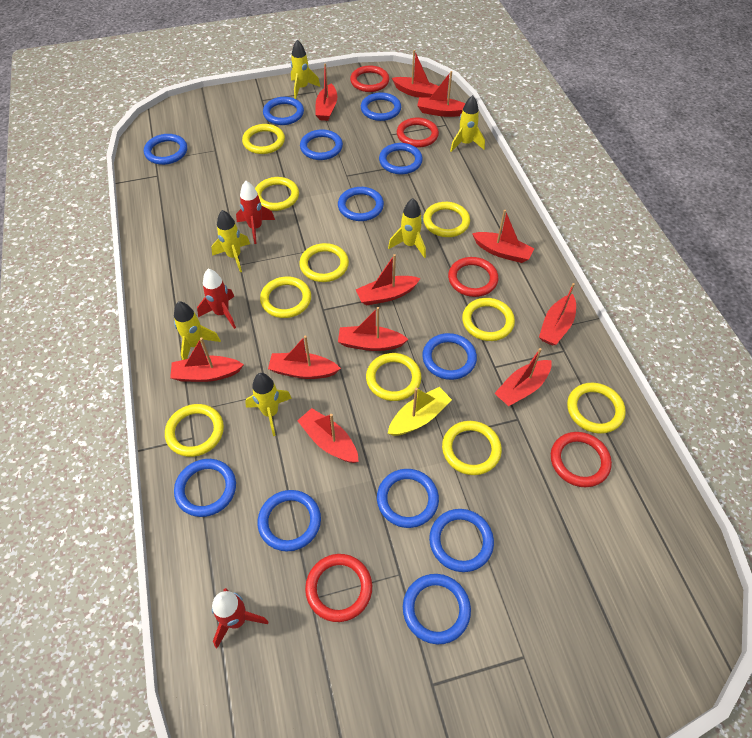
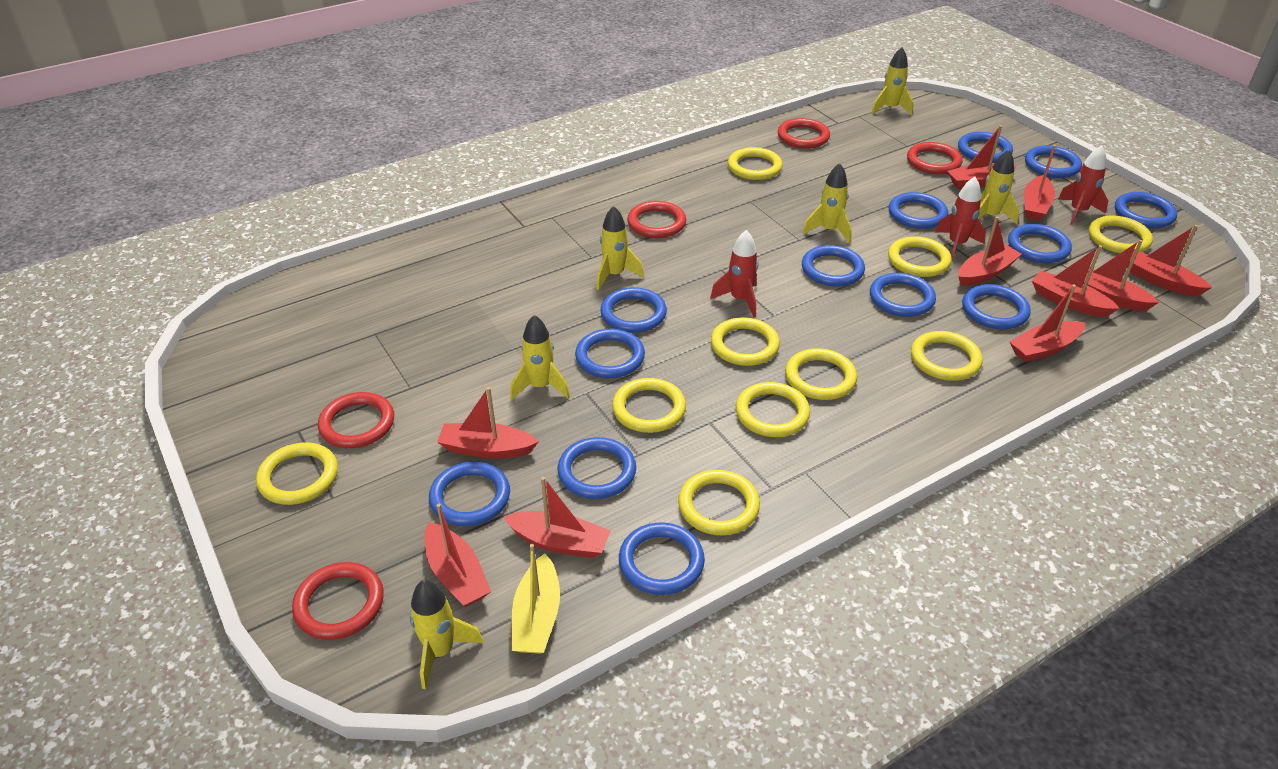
blue ring: 12 -> 13
red boat: 11 -> 10

